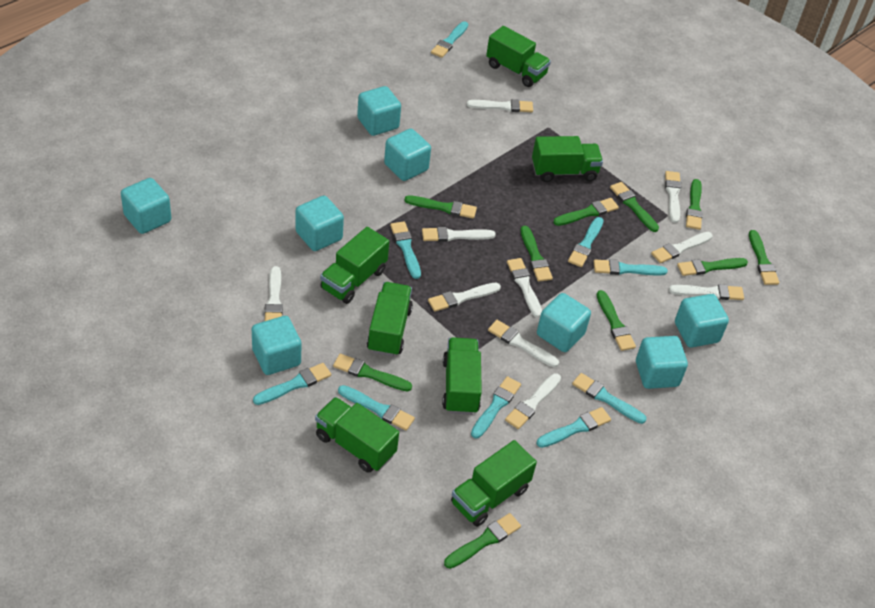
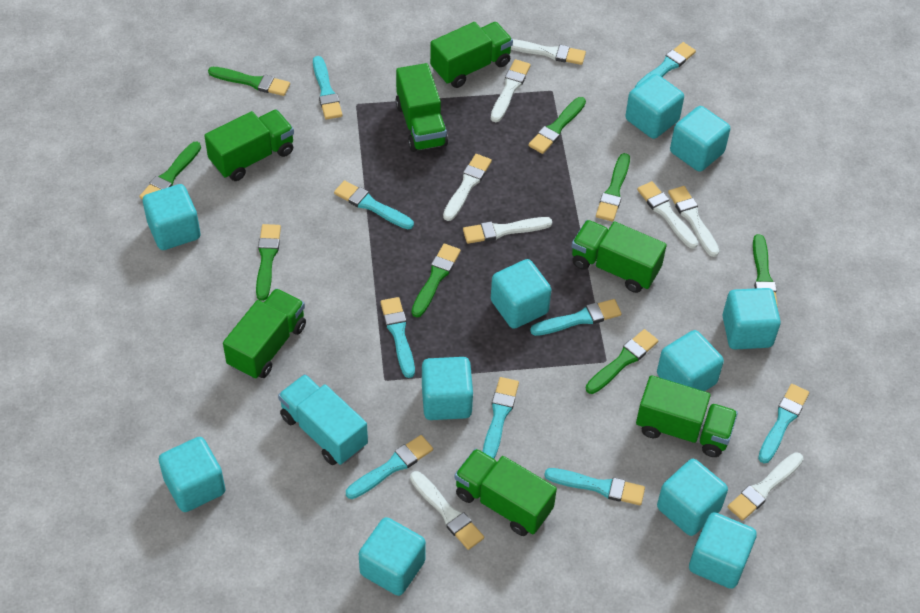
green brush: 10 -> 8
turquoise cube: 8 -> 11
turquoise truck: 0 -> 1
white brush: 10 -> 8

